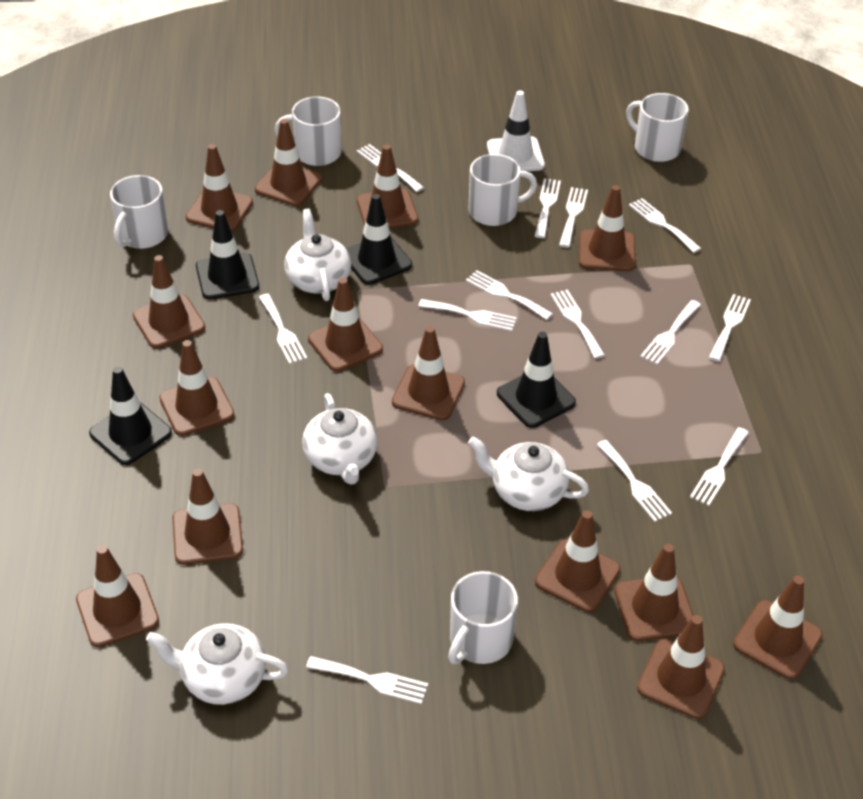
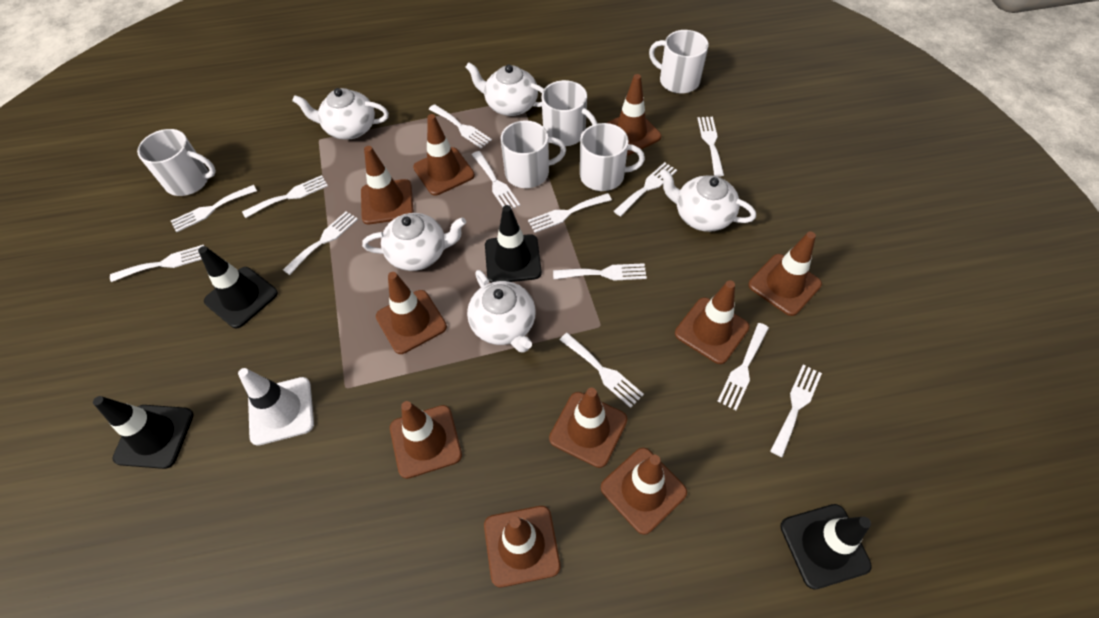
brown traffic cone: 14 -> 10
white teapot: 4 -> 5

